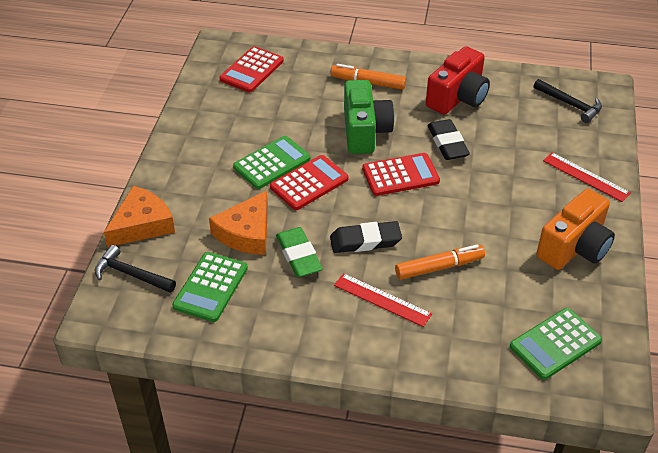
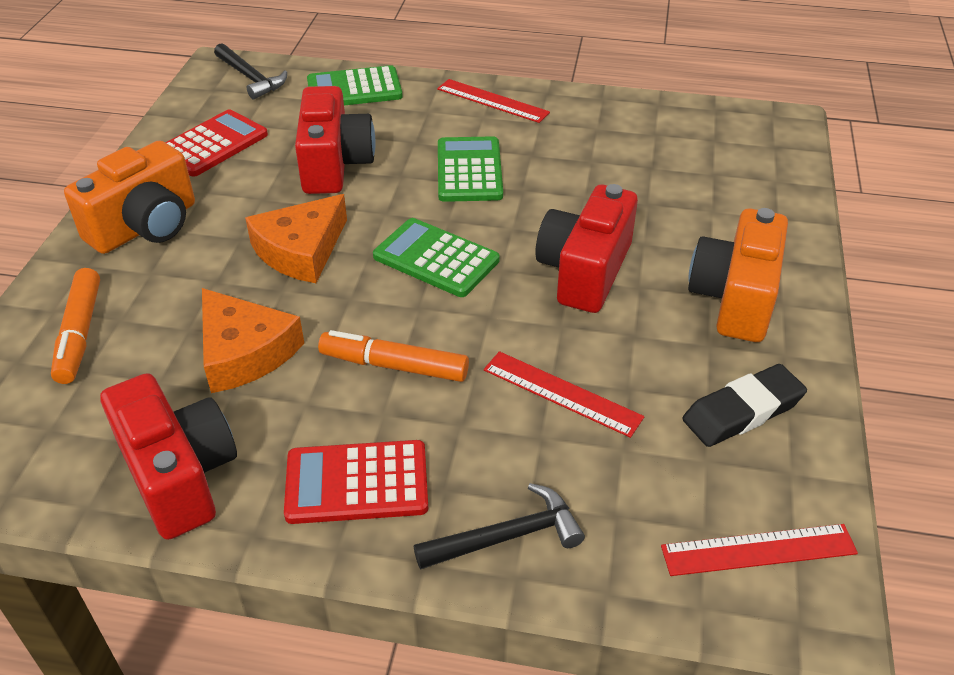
black eraser: 2 -> 1
green camera: 1 -> 0
green eraser: 1 -> 0
orange camera: 1 -> 2
red calculator: 3 -> 2
red camera: 1 -> 3
red ruler: 2 -> 3

